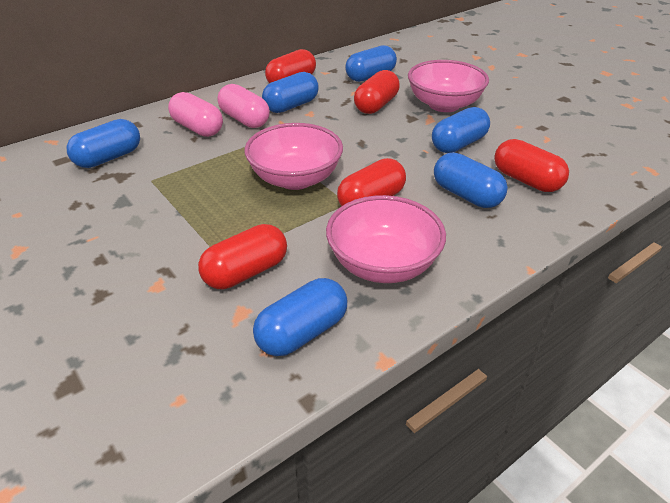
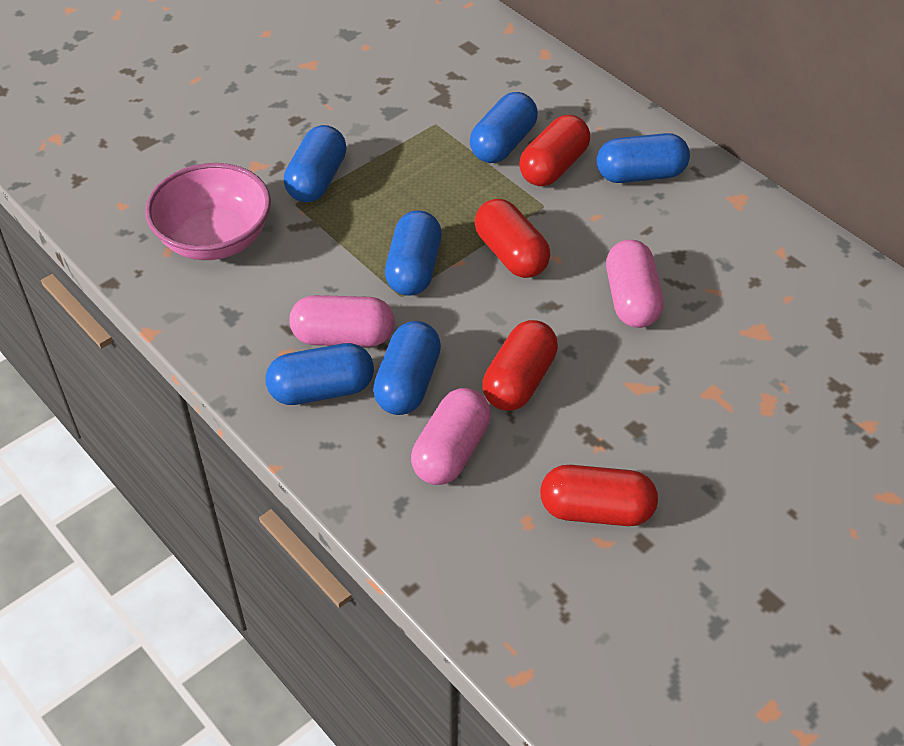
pink bowl: 3 -> 1
pink capsule: 2 -> 3
red capsule: 5 -> 4

